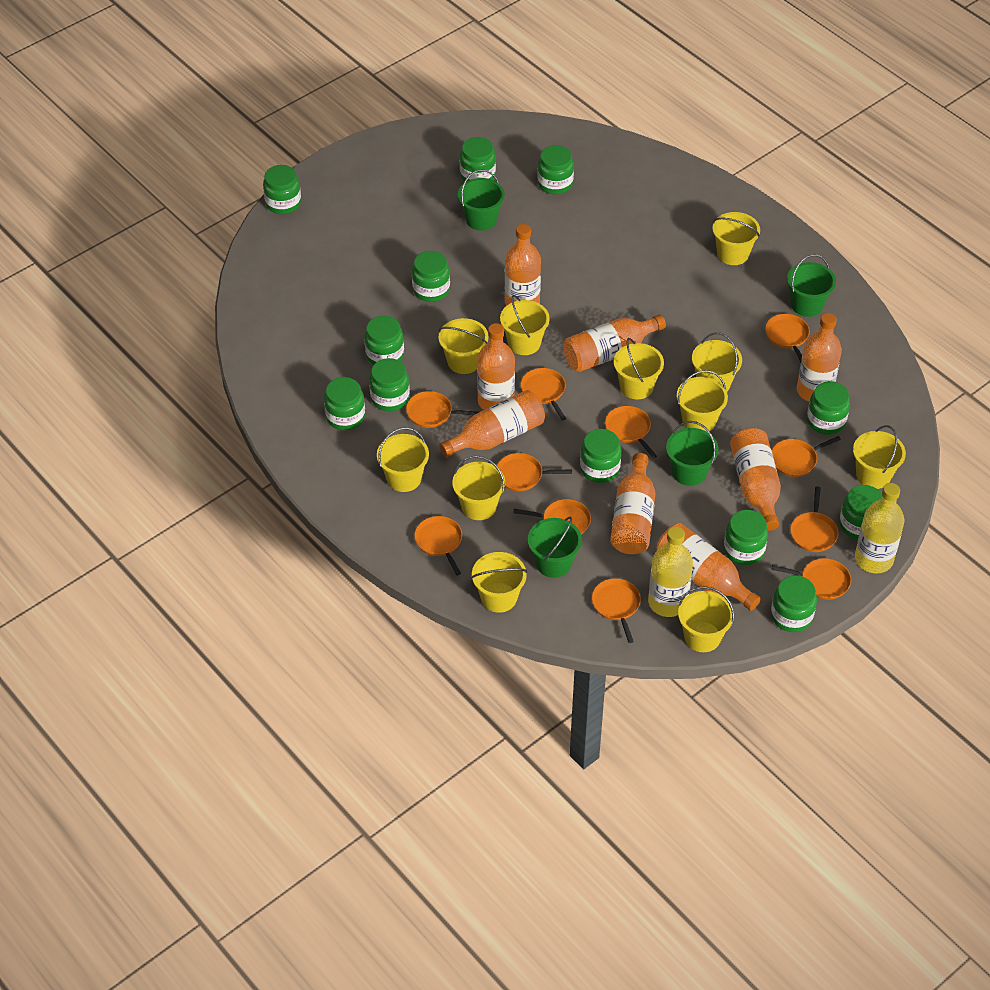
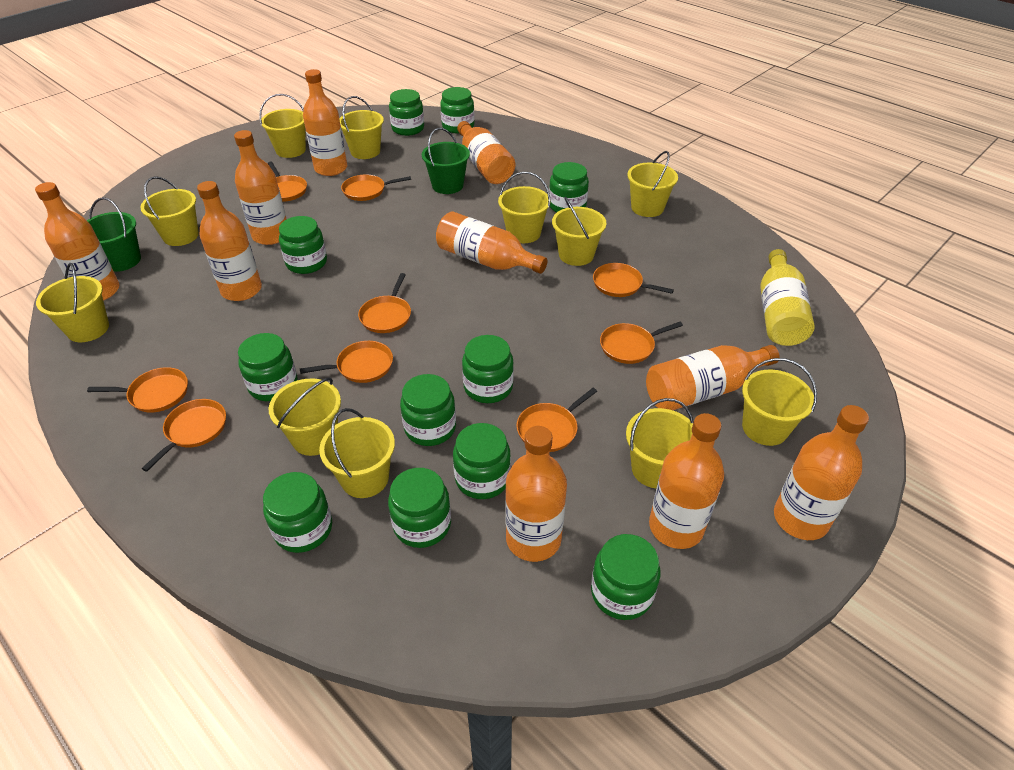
green bucket: 4 -> 2
green jar: 12 -> 11
orange bottle: 8 -> 10
orange pan: 11 -> 9
yellow bottle: 2 -> 1

